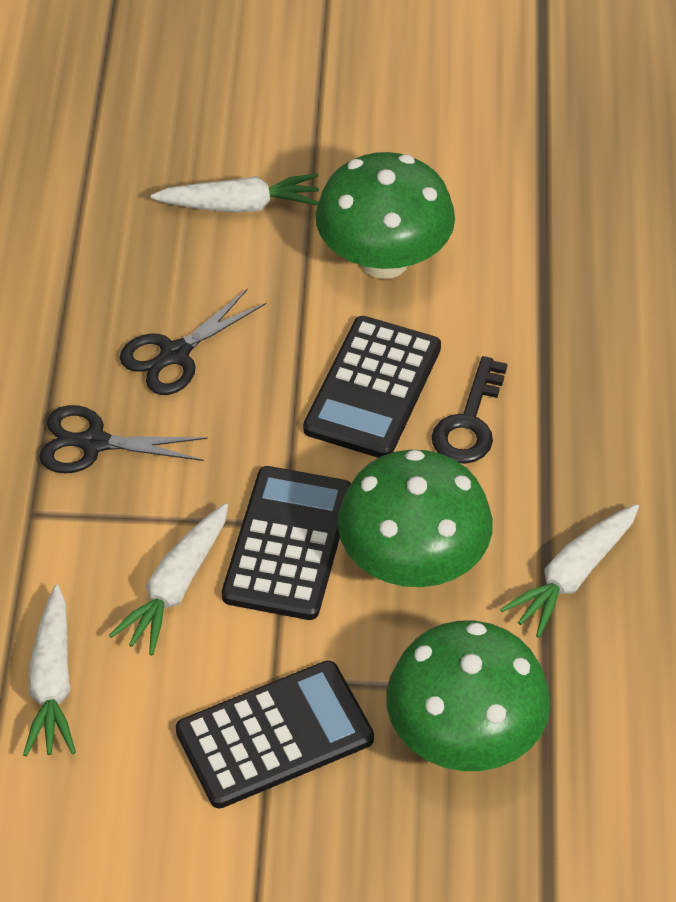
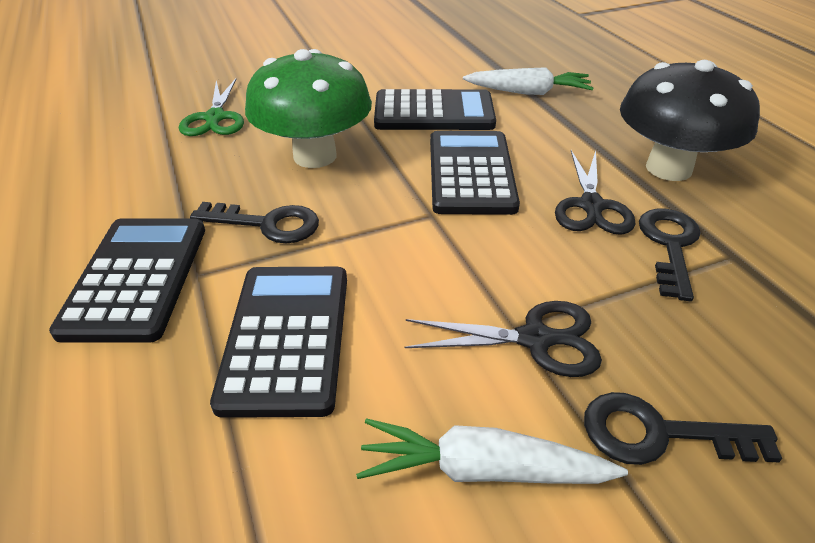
black calculator: 3 -> 4
black key: 1 -> 3
black mushroom: 0 -> 1
green mushroom: 3 -> 1
green scissors: 0 -> 1
white carrot: 4 -> 2

